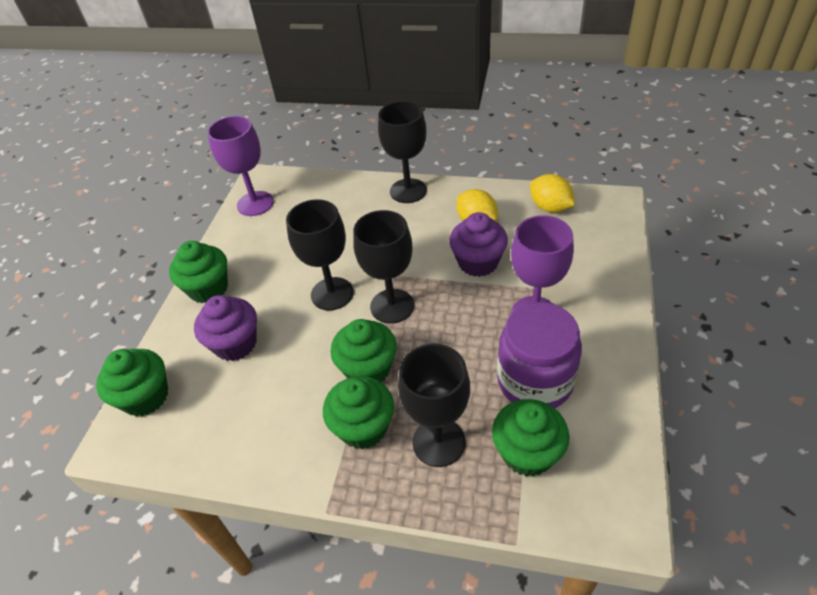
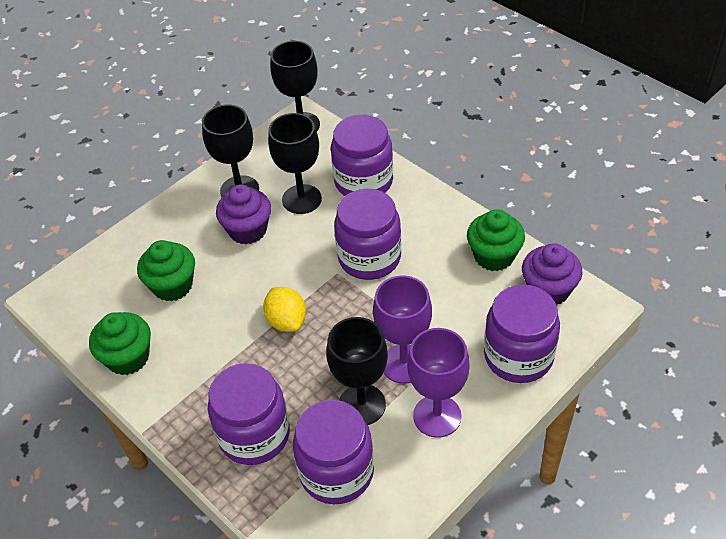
green cupcake: 5 -> 3
purple jar: 1 -> 5
yellow lemon: 2 -> 1

